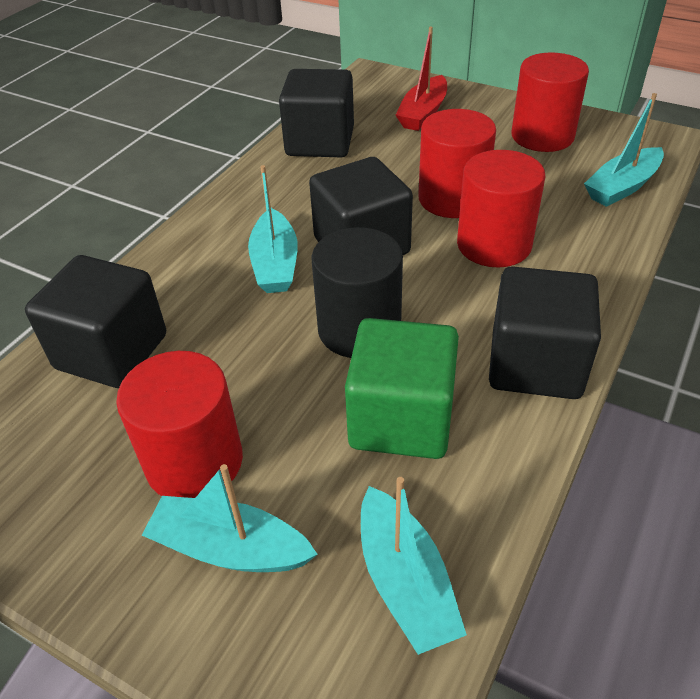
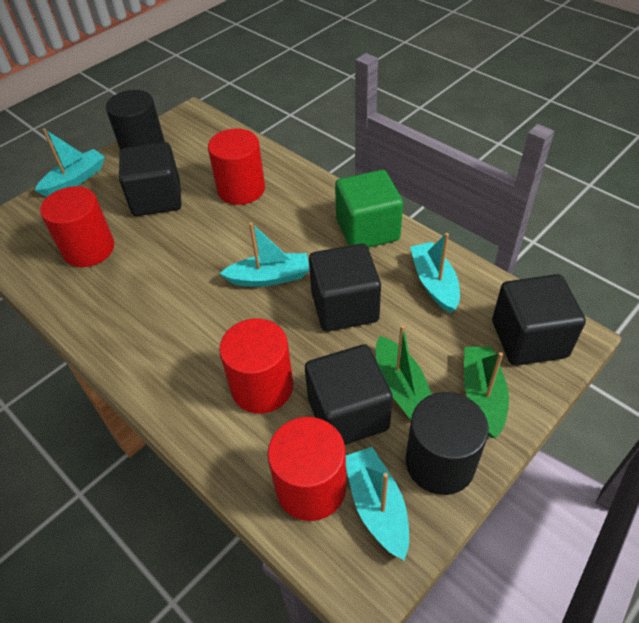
black cylinder: 1 -> 2
green boat: 0 -> 2
red boat: 1 -> 0

